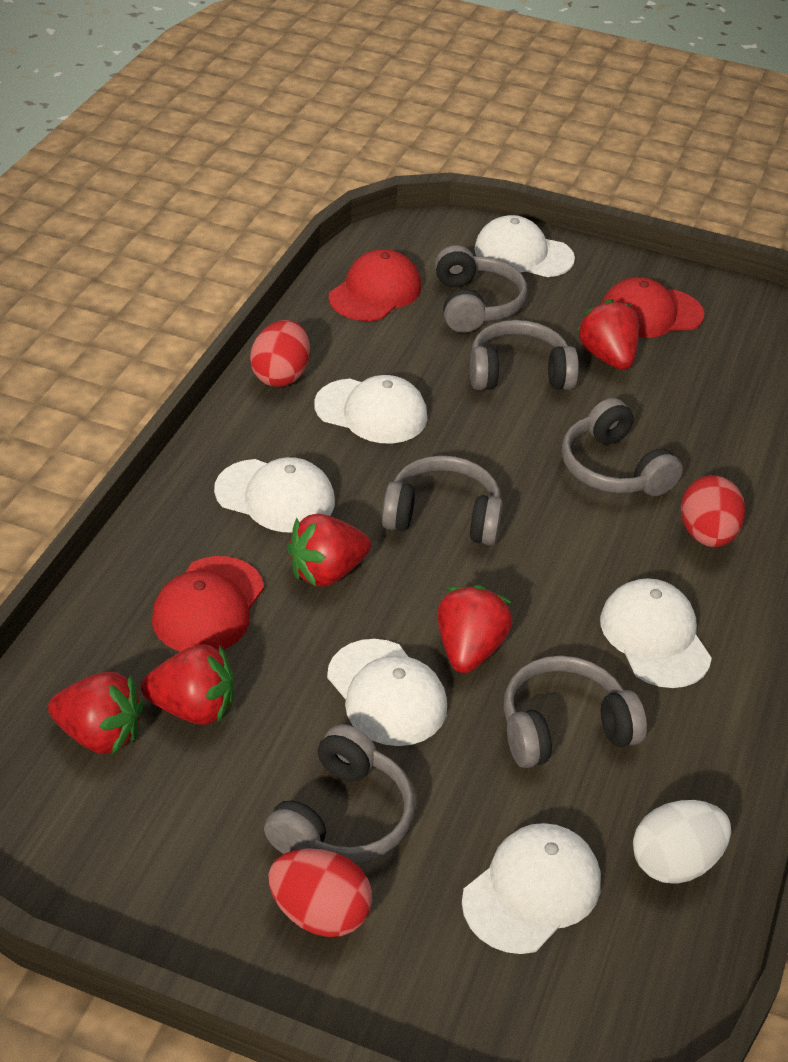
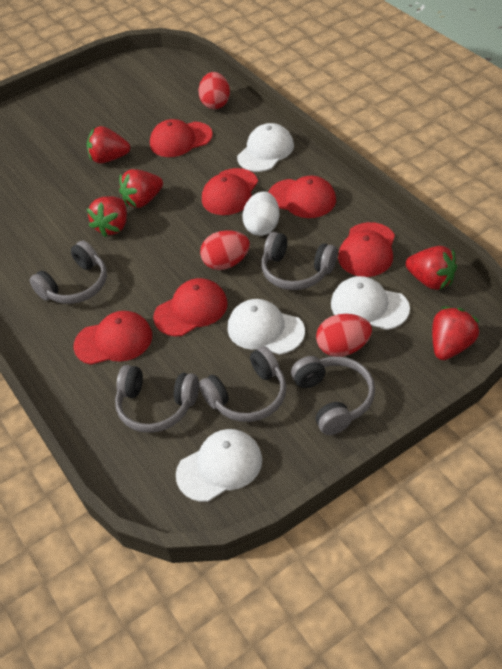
grey headphones: 6 -> 5
red cap: 3 -> 6
white cap: 6 -> 4

